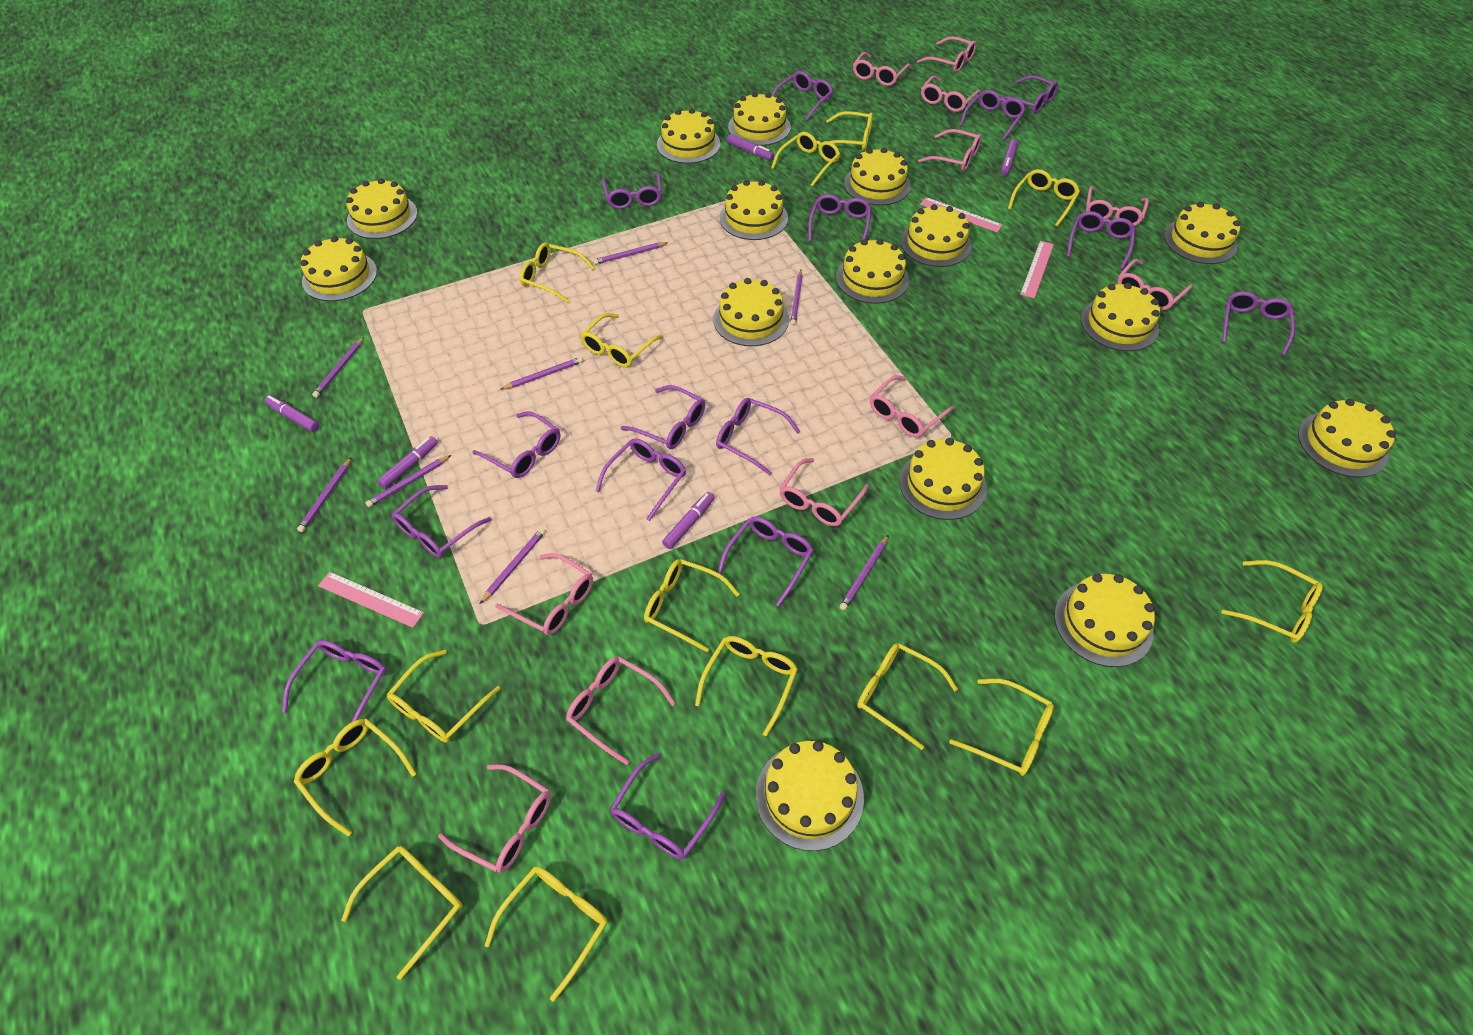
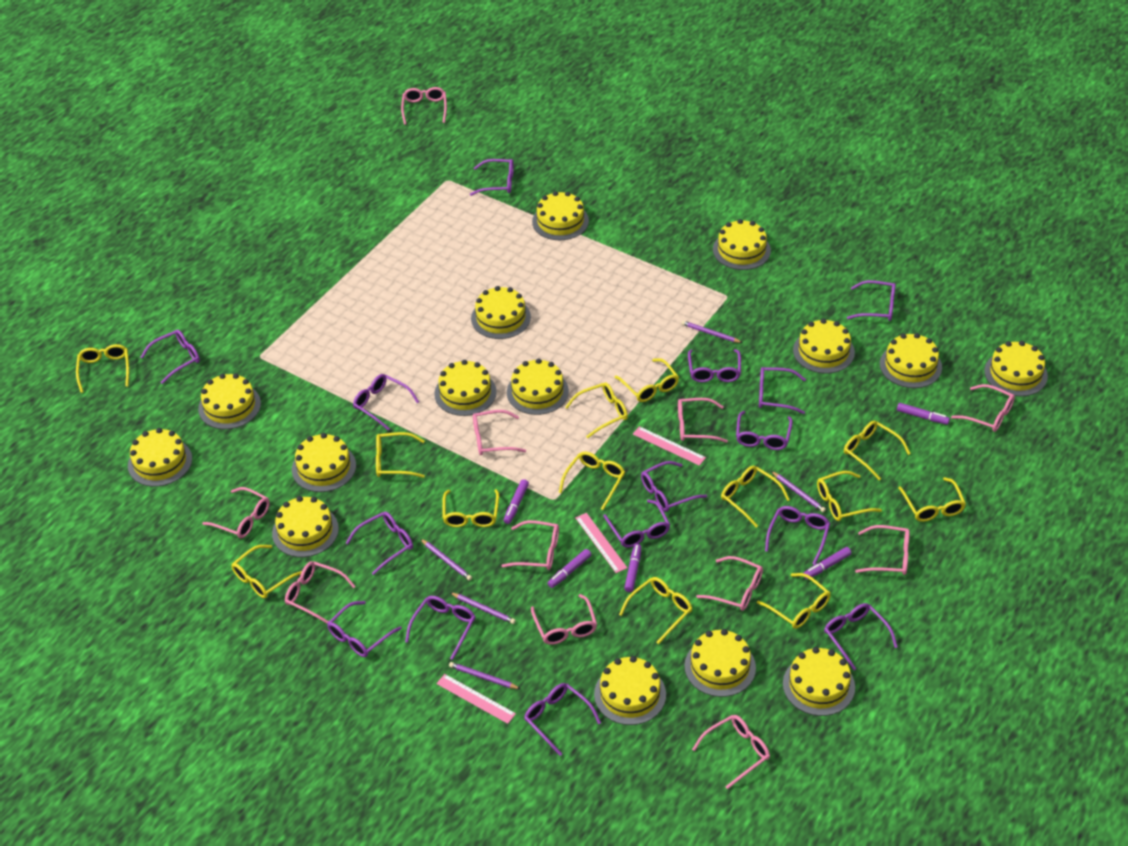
purple pencil: 8 -> 5
yellow glasses: 14 -> 13

